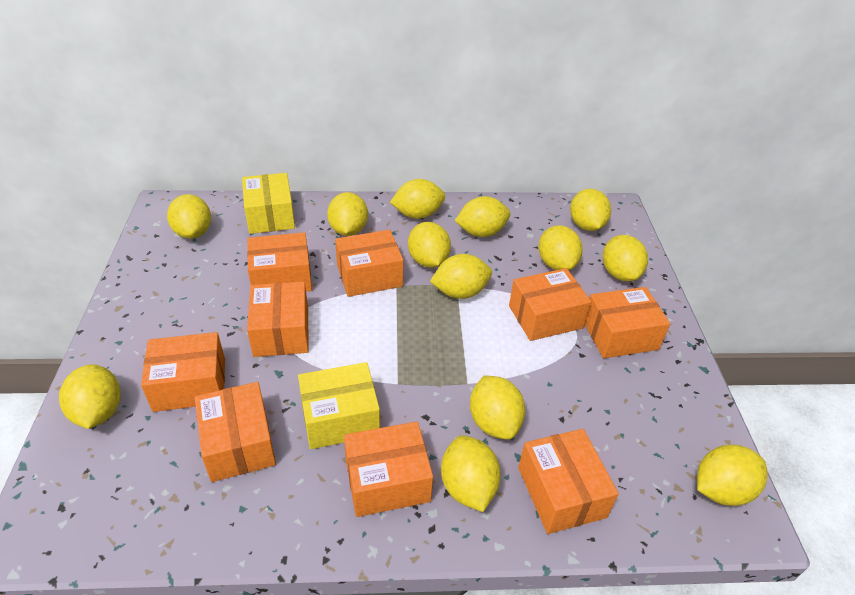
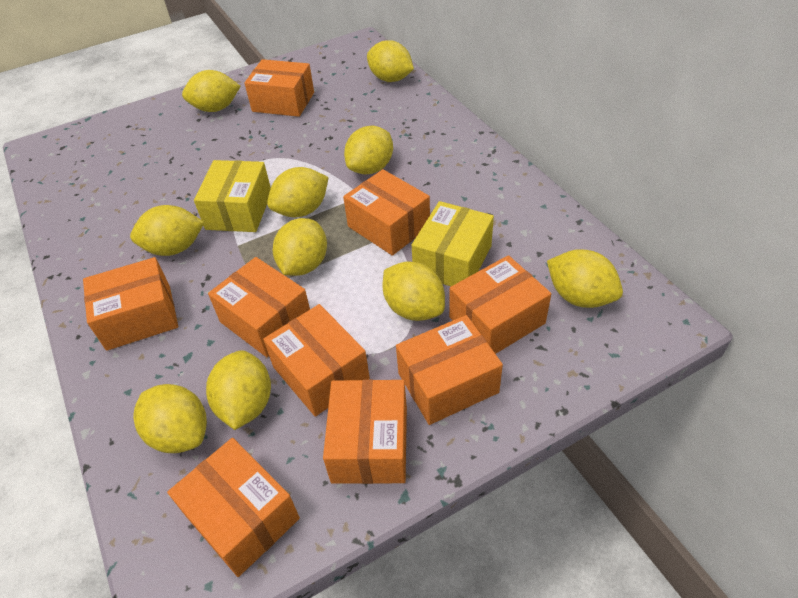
yellow lemon: 13 -> 10

